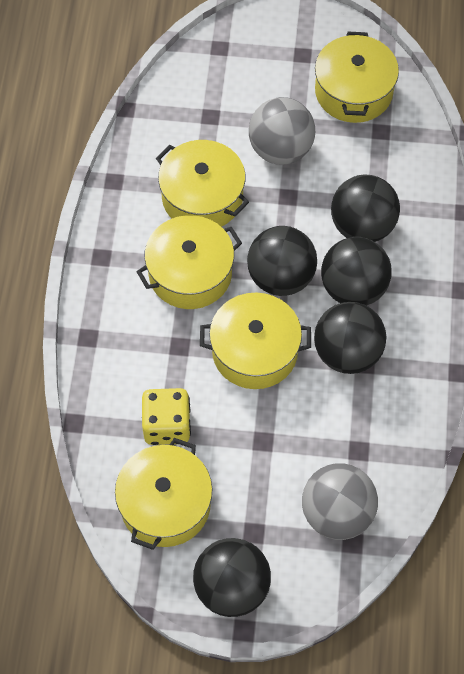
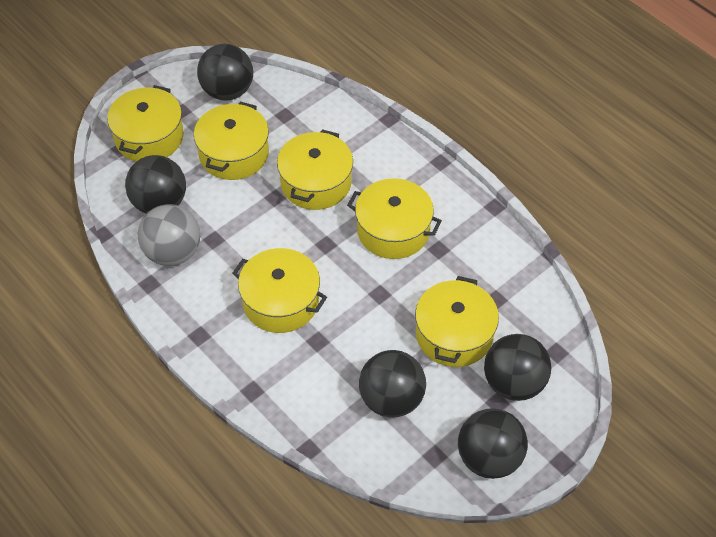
grey ball: 2 -> 1
yellow dice: 1 -> 0
yellow pot: 5 -> 6

